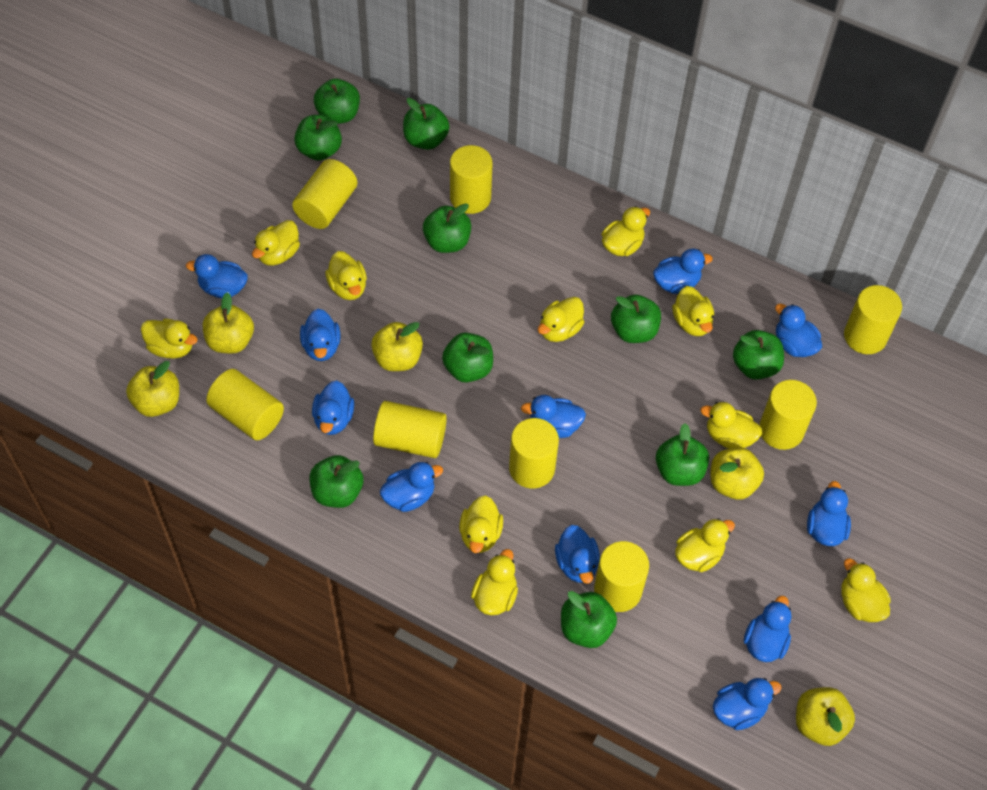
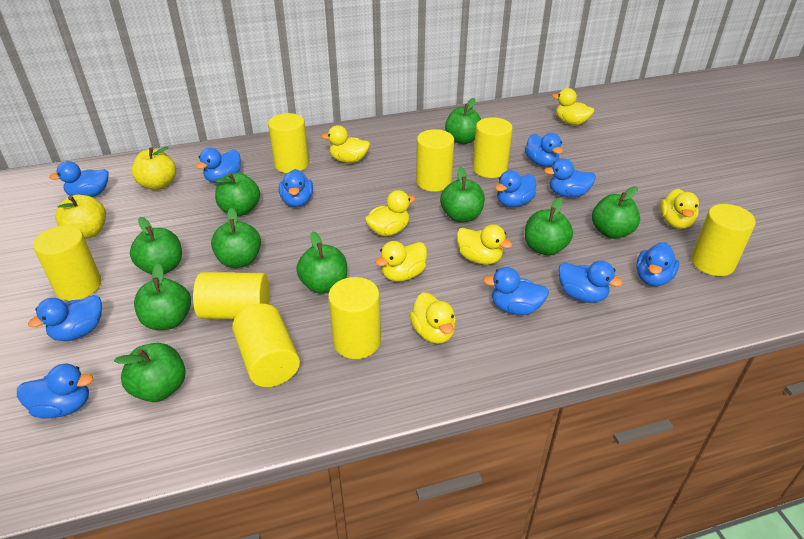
yellow apple: 5 -> 2
yellow duck: 11 -> 7

